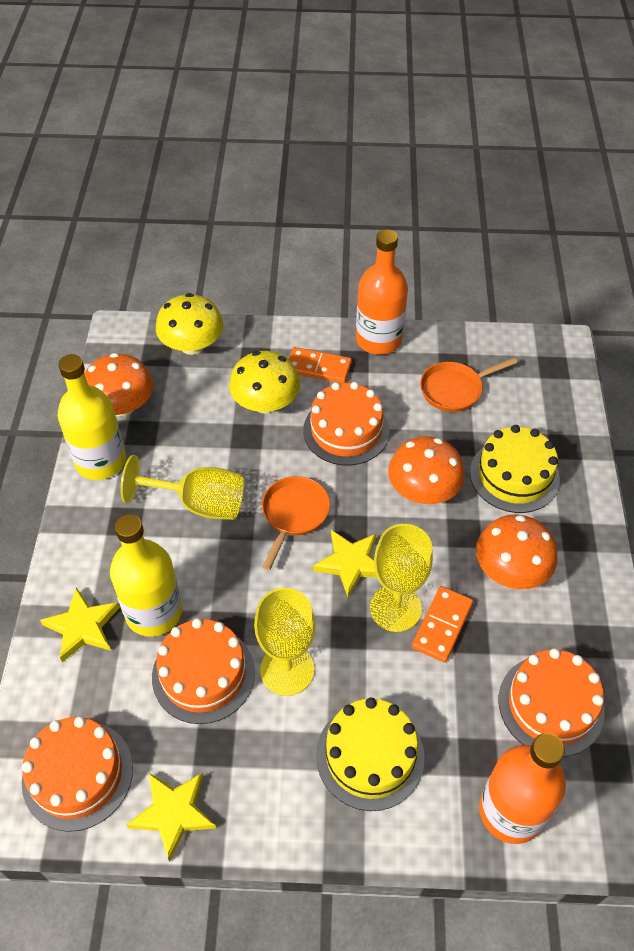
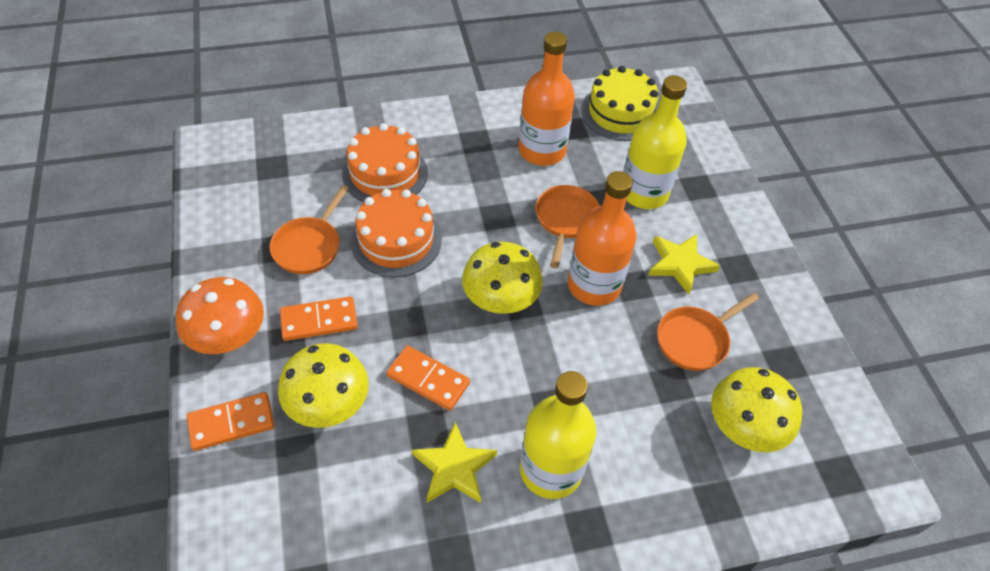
orange cake: 4 -> 2
orange domino: 2 -> 3
orange mushroom: 3 -> 1
orange pan: 2 -> 3
yellow cake: 2 -> 1
yellow goblet: 3 -> 0
yellow mushroom: 2 -> 3
yellow star: 3 -> 2

